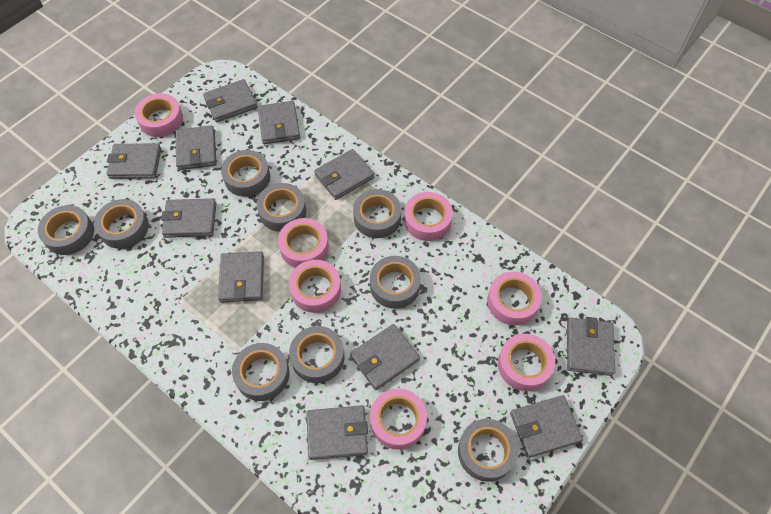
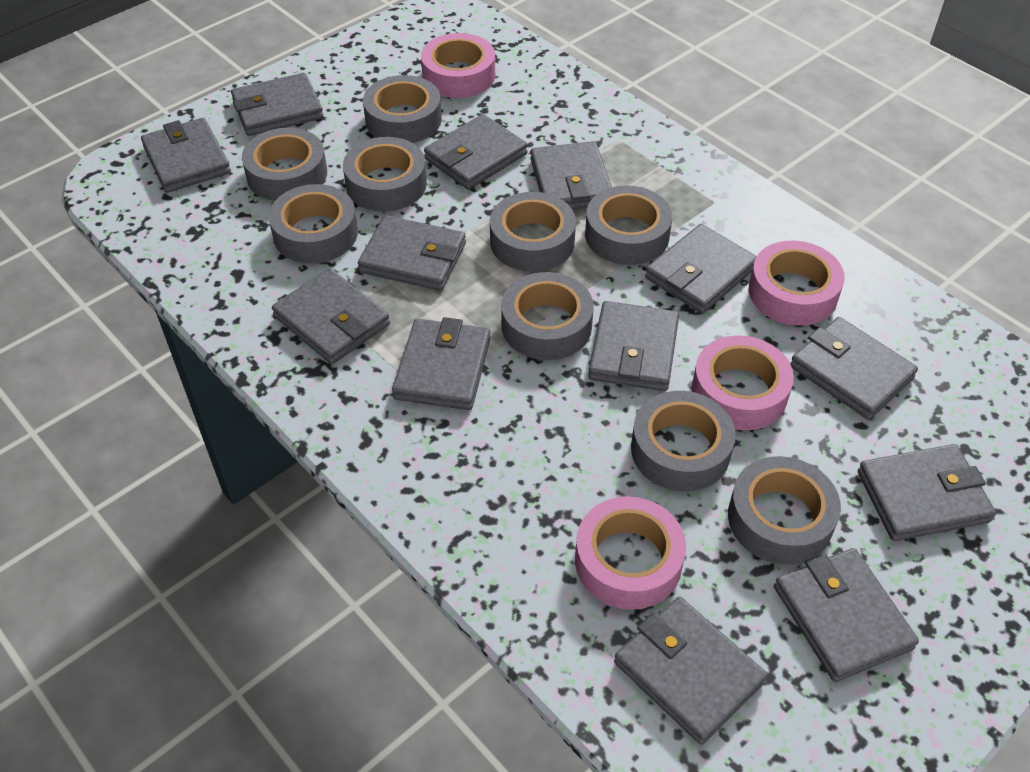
grey wallet: 11 -> 13
pink tape: 7 -> 4

